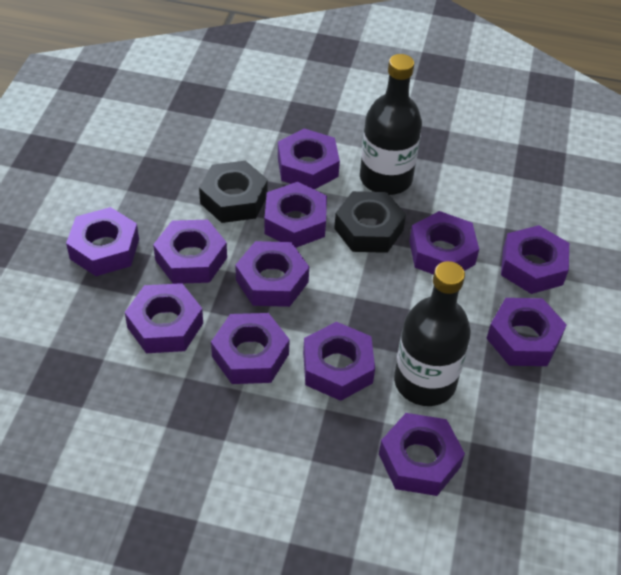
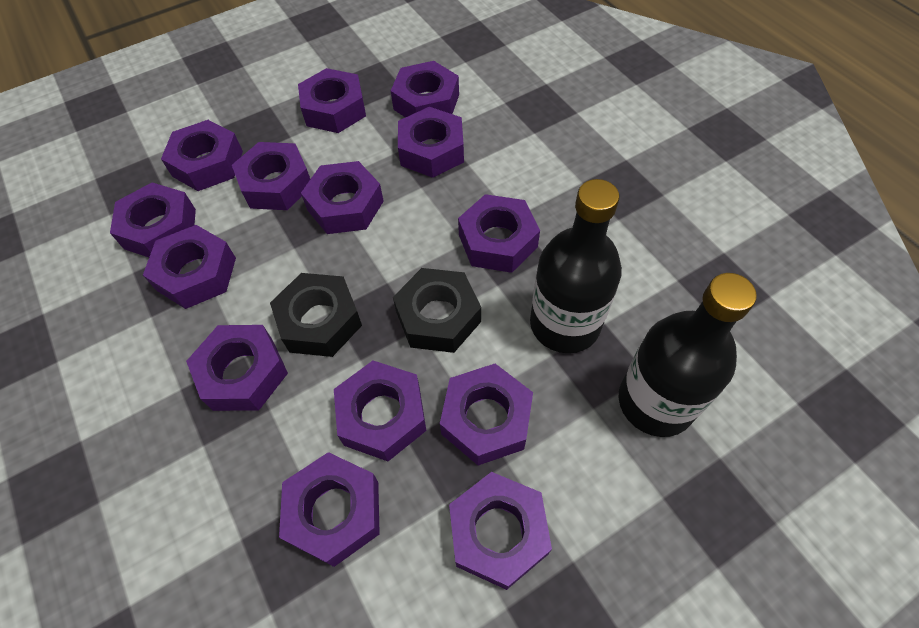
purple nut: 12 -> 14

